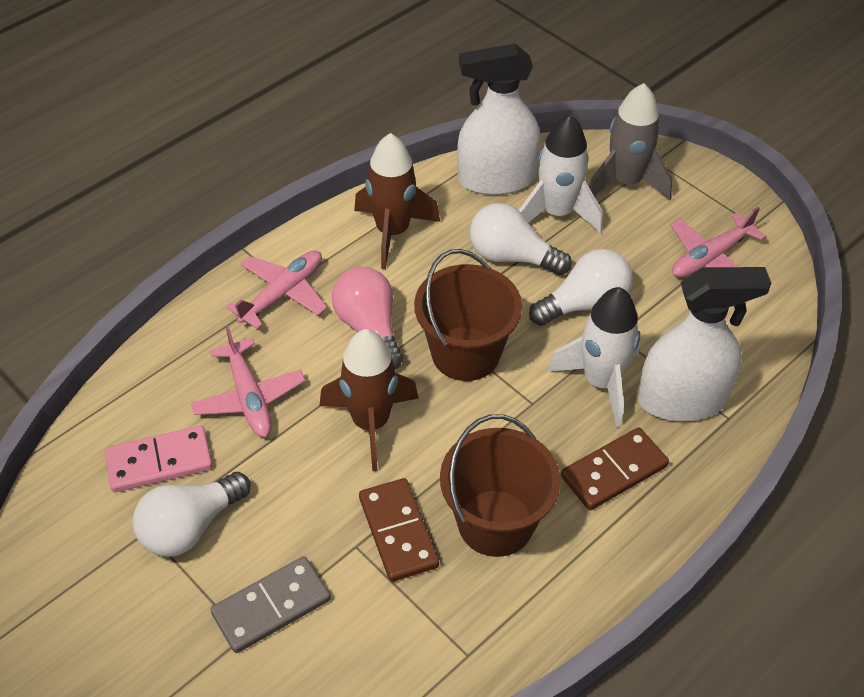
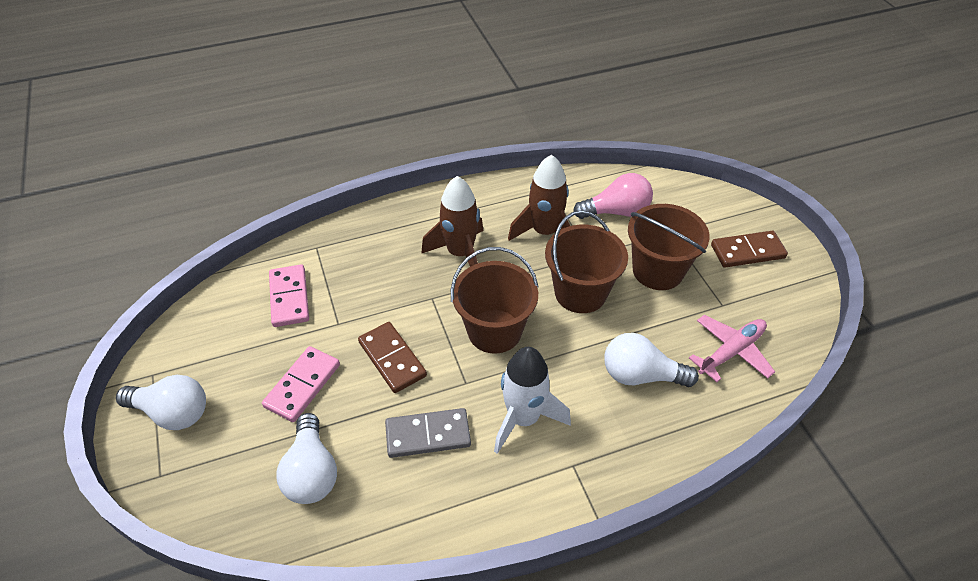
brown bucket: 2 -> 3
grey rocket: 1 -> 0
pink domino: 1 -> 2
pink plane: 3 -> 1
white rocket: 2 -> 1
white spray bottle: 2 -> 0

